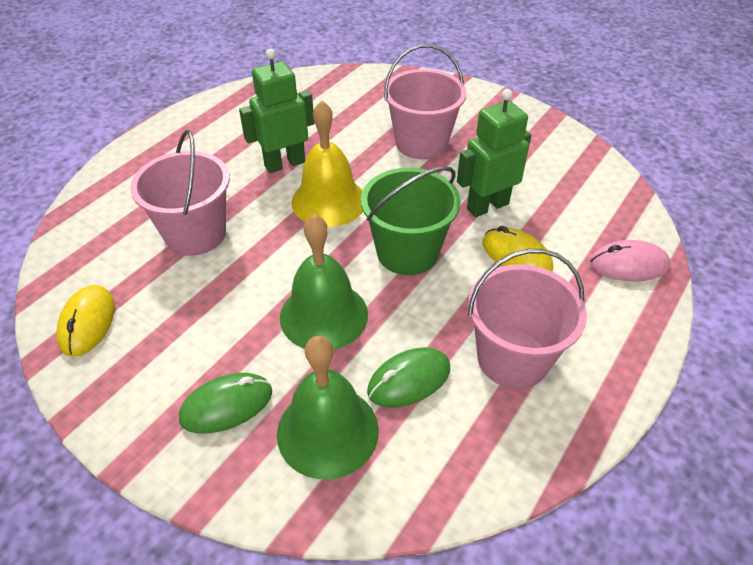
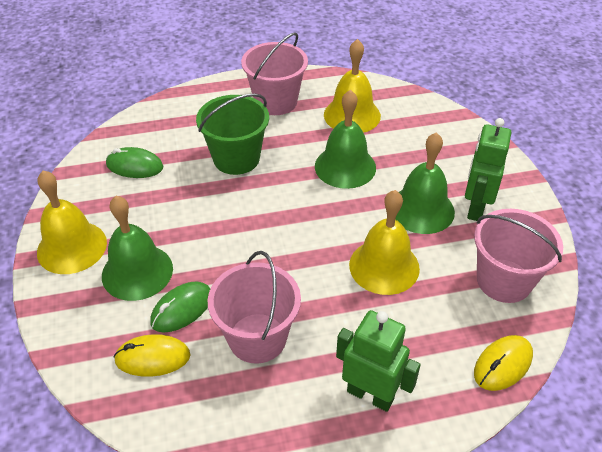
green bell: 2 -> 3
pink mouse: 1 -> 0
yellow bell: 1 -> 3

